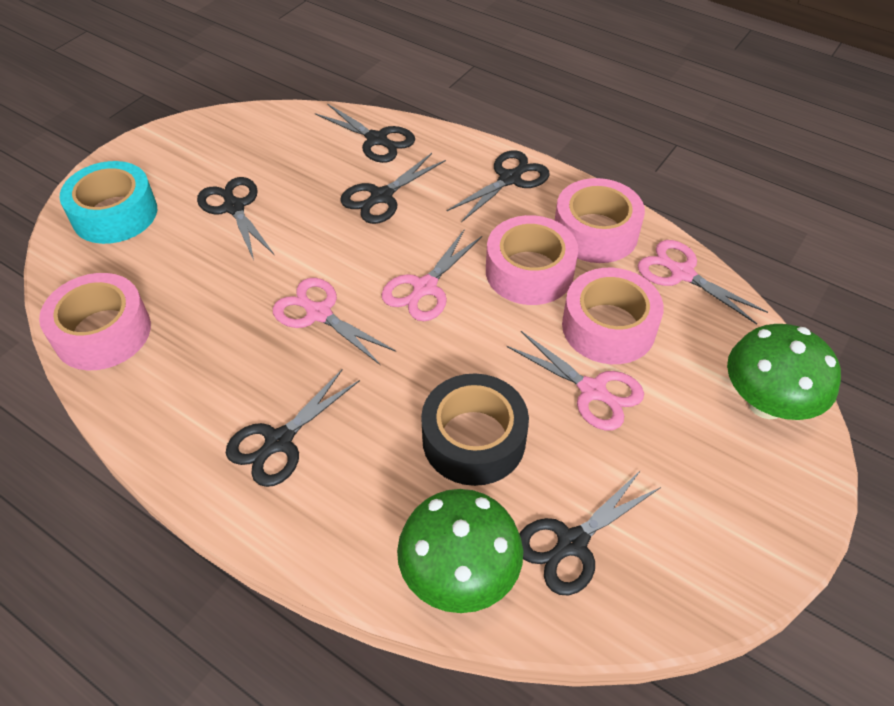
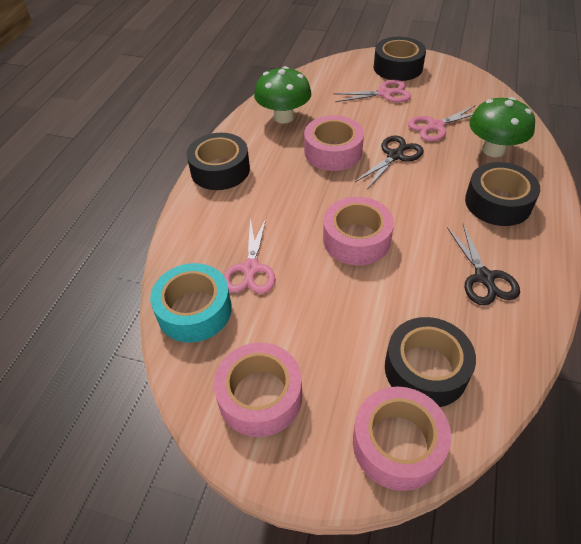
black scissors: 6 -> 2
black tape: 1 -> 4
pink scissors: 4 -> 3

